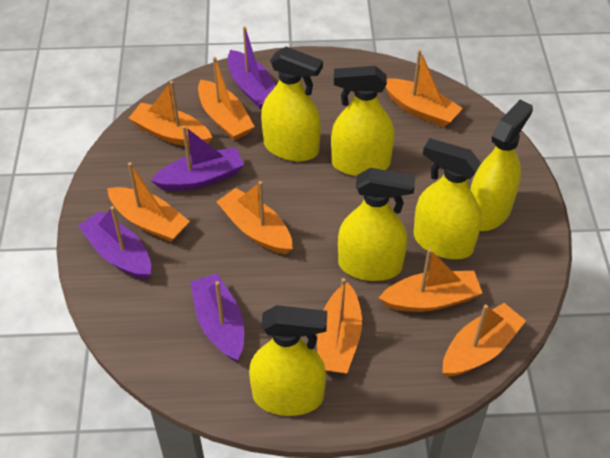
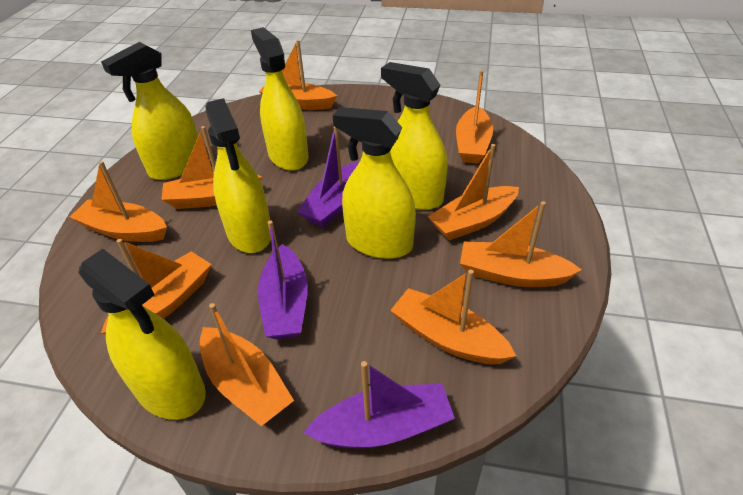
orange boat: 8 -> 9
purple boat: 4 -> 3

